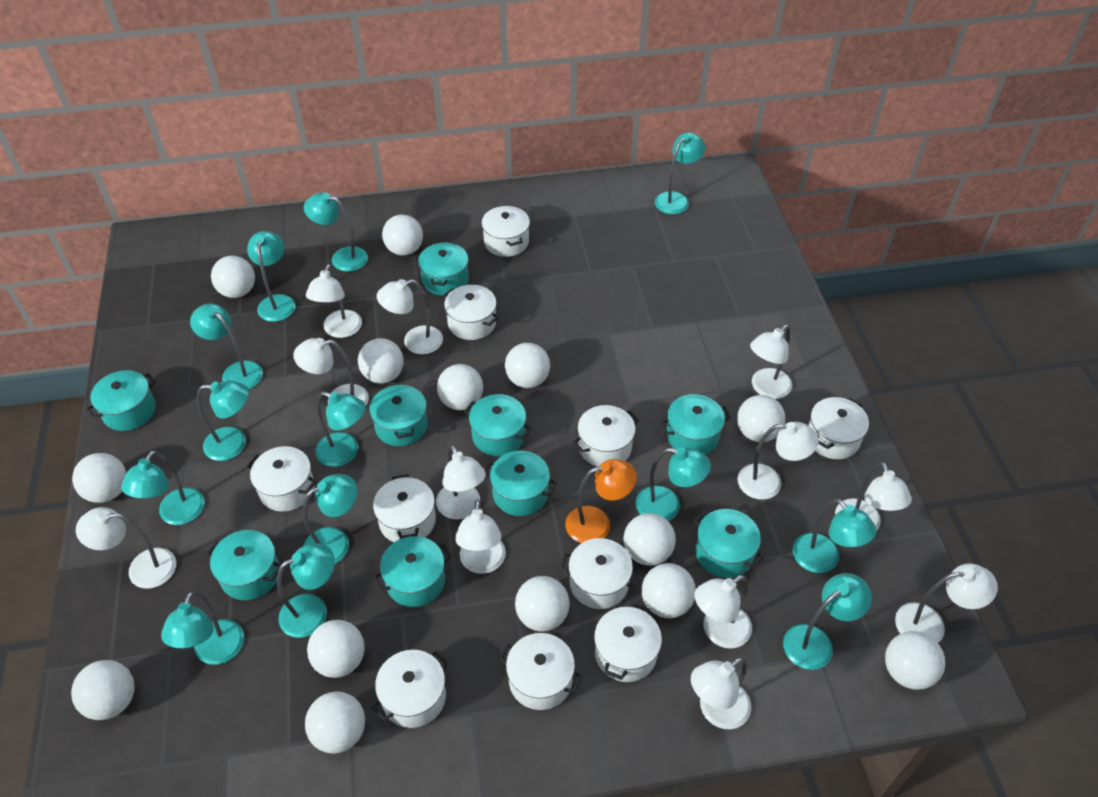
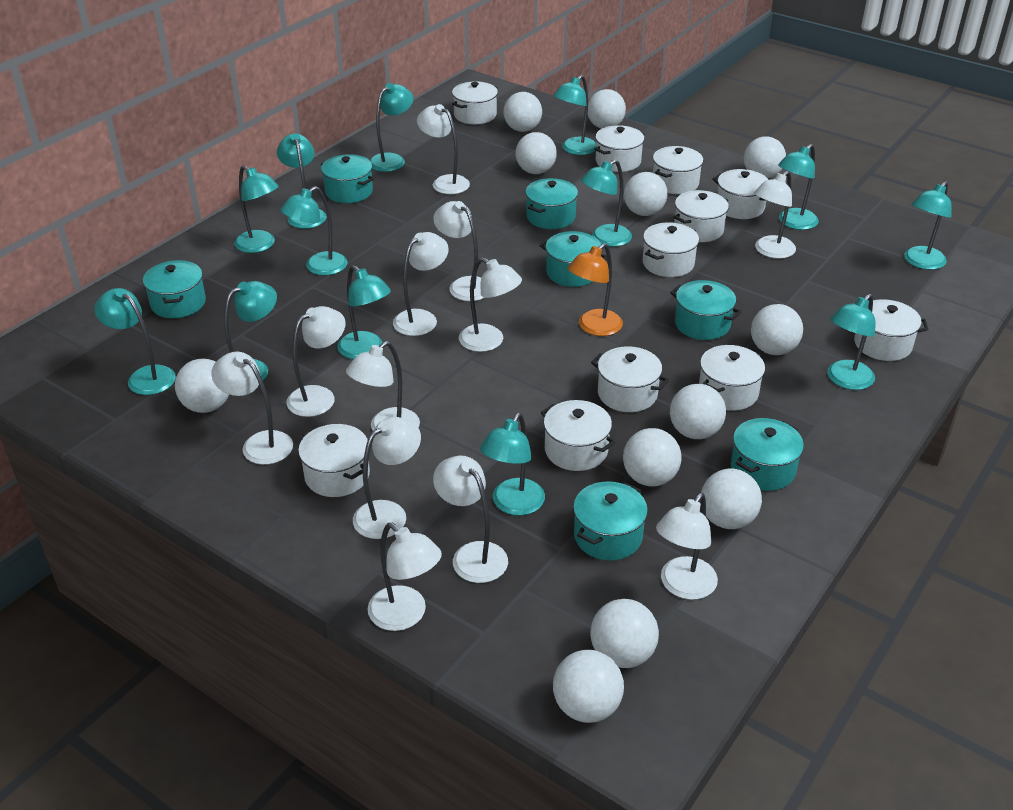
turquoise pot: 9 -> 7
white ball: 14 -> 12
white pot: 10 -> 11

